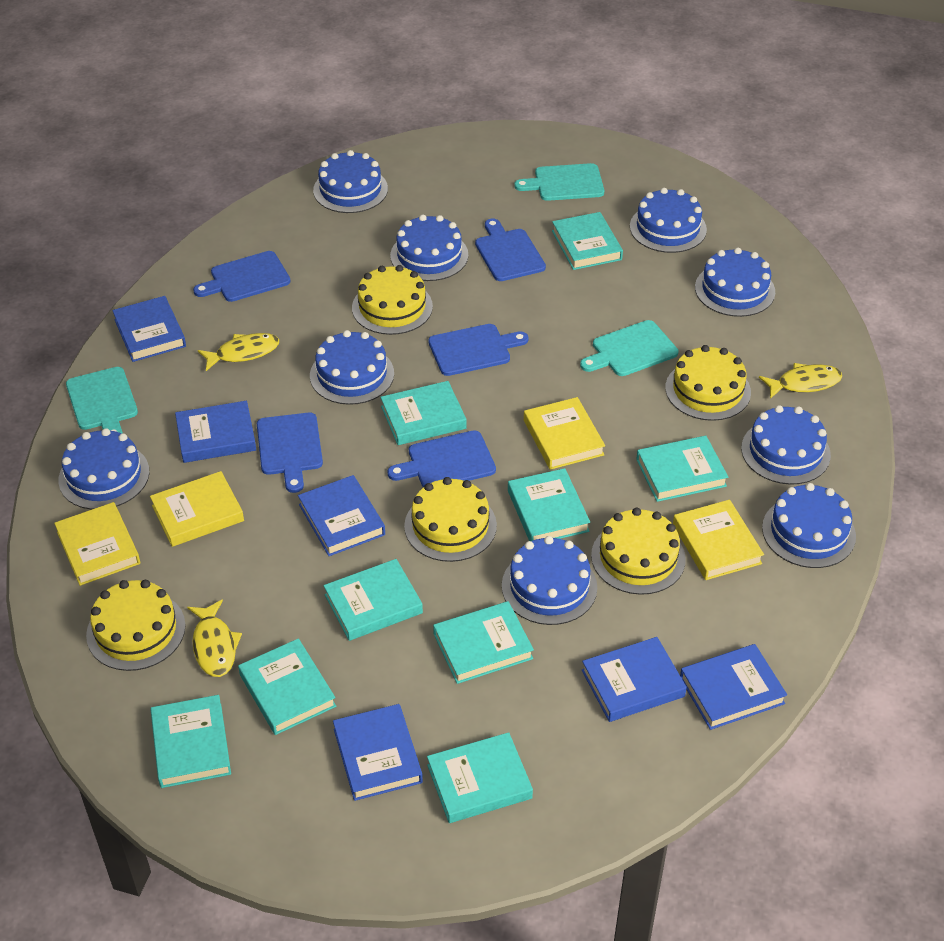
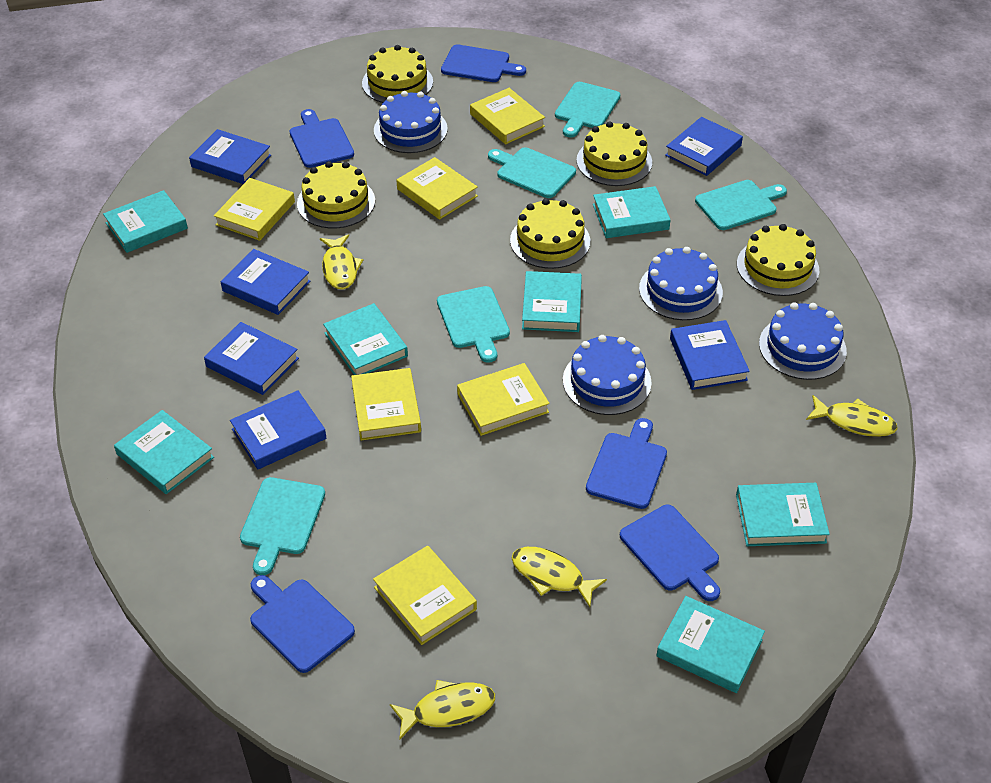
blue cake: 9 -> 4
turquoise book: 9 -> 7
turquoise cutting board: 3 -> 5
yellow book: 4 -> 6
yellow fish: 3 -> 4

